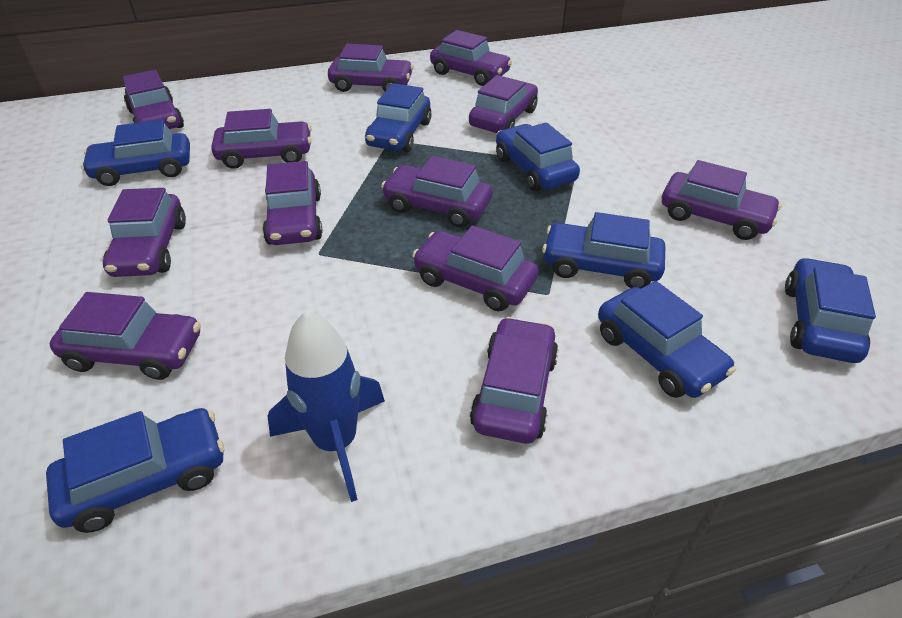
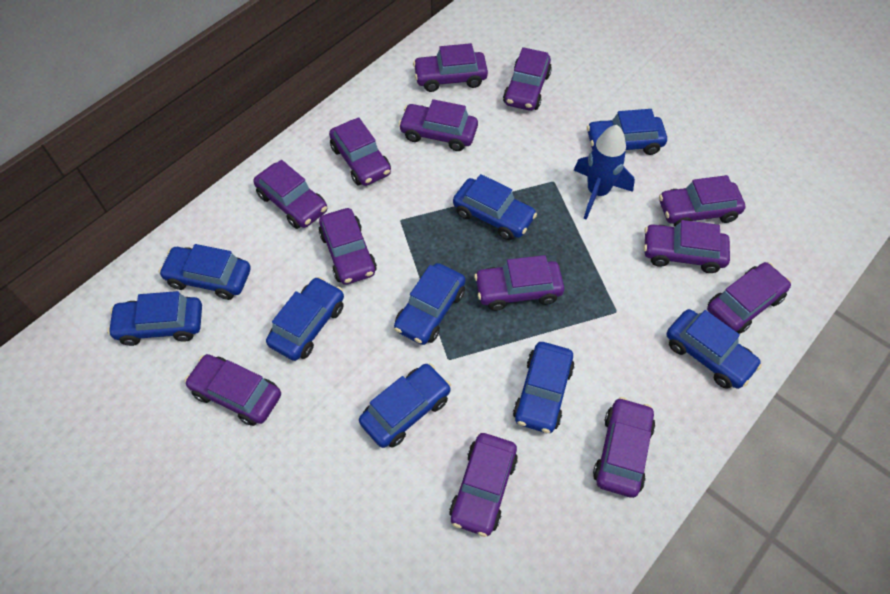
blue car: 7 -> 9
purple car: 12 -> 13

